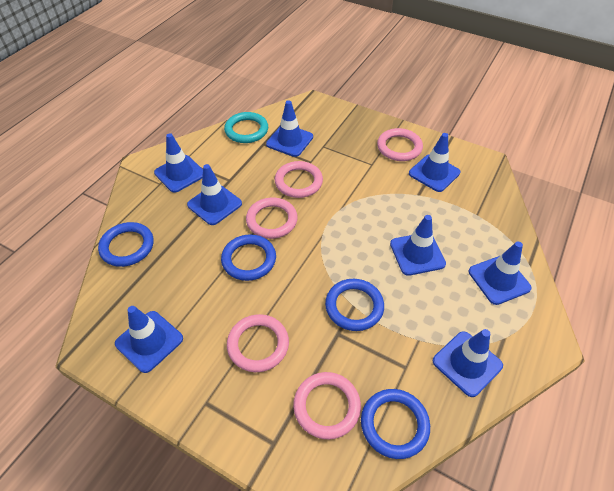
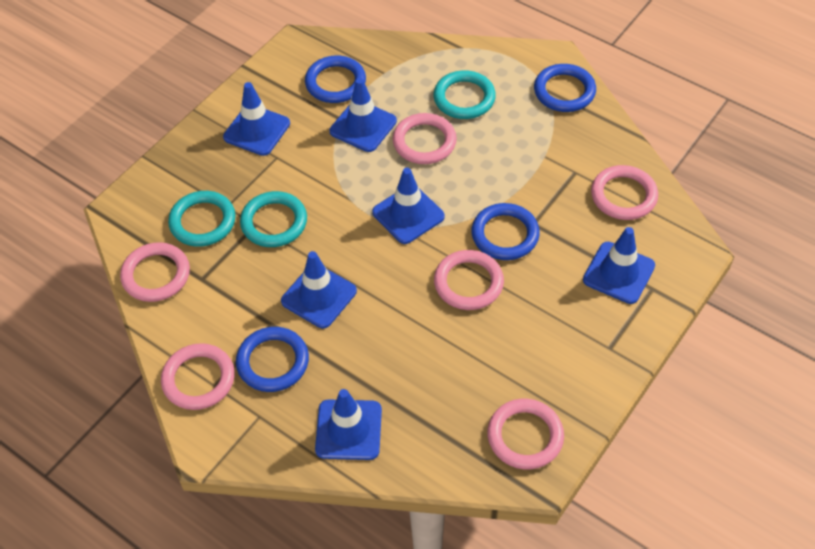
blue traffic cone: 8 -> 6
pink ring: 5 -> 6
turquoise ring: 1 -> 3

